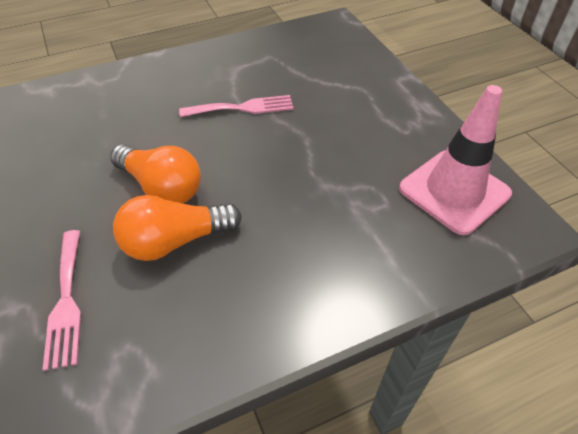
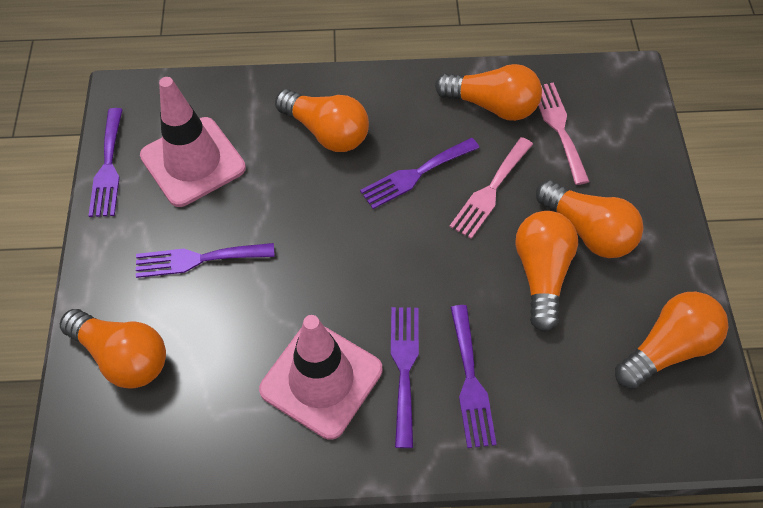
orange light bulb: 2 -> 6
pink traffic cone: 1 -> 2
purple fork: 0 -> 5

